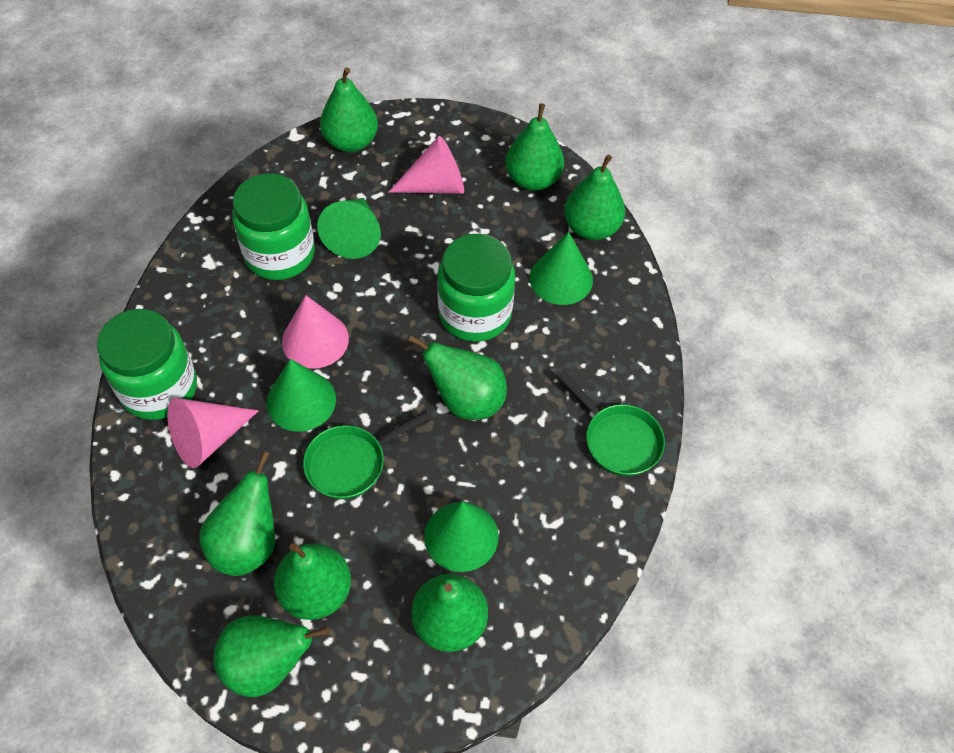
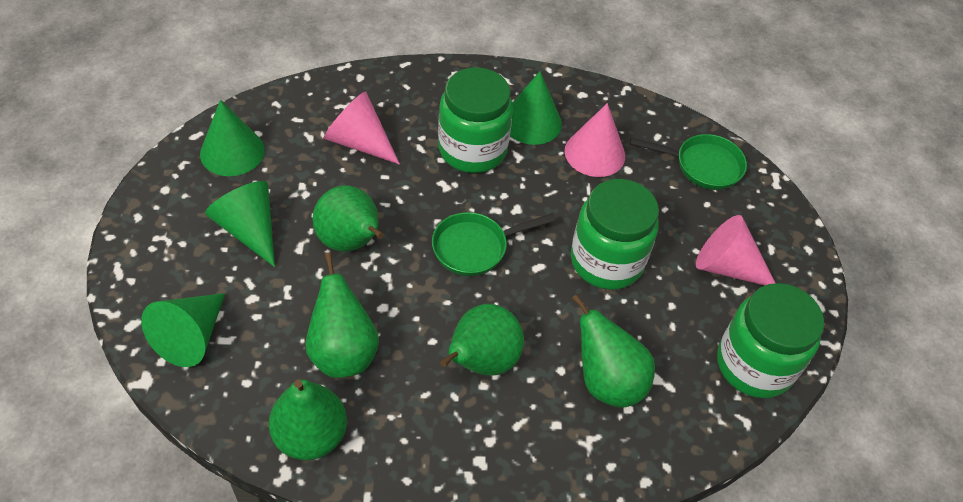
green pear: 8 -> 5

